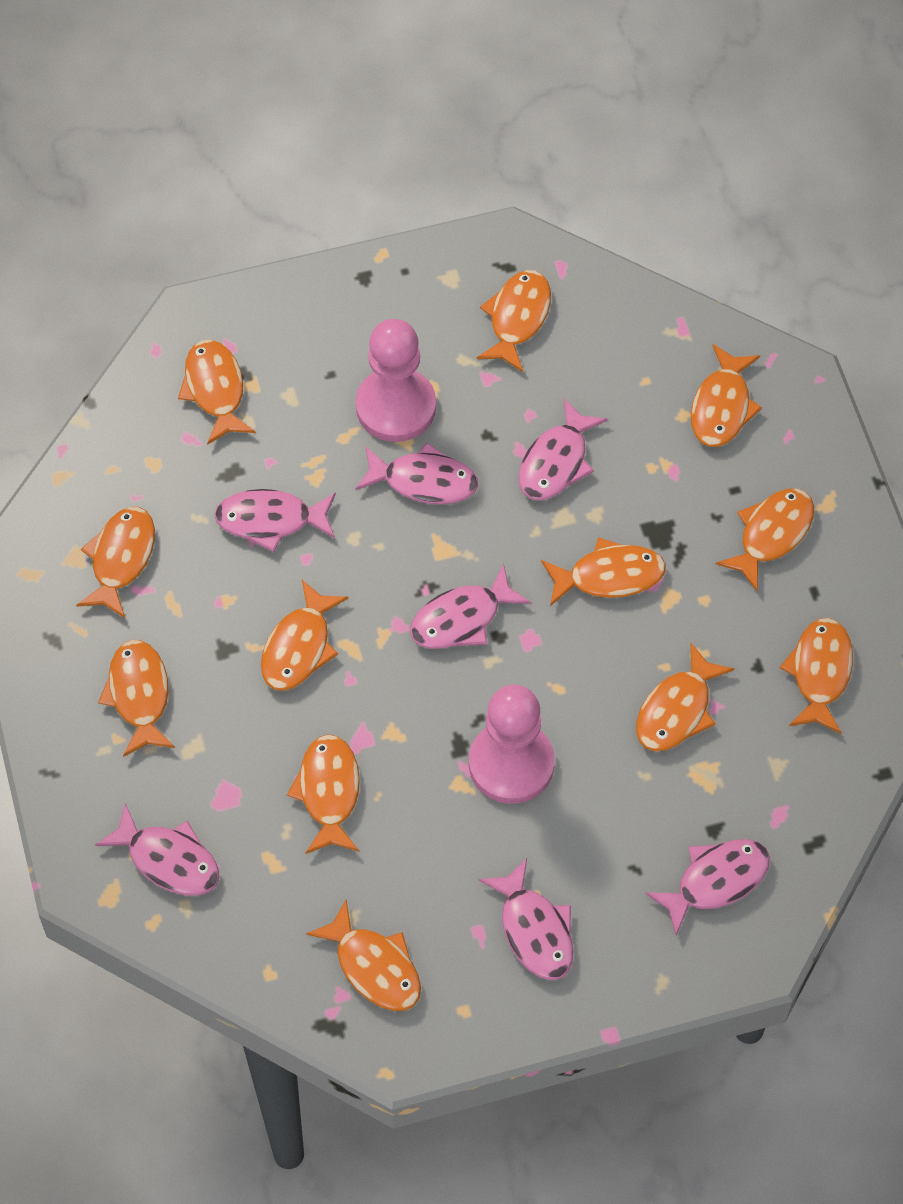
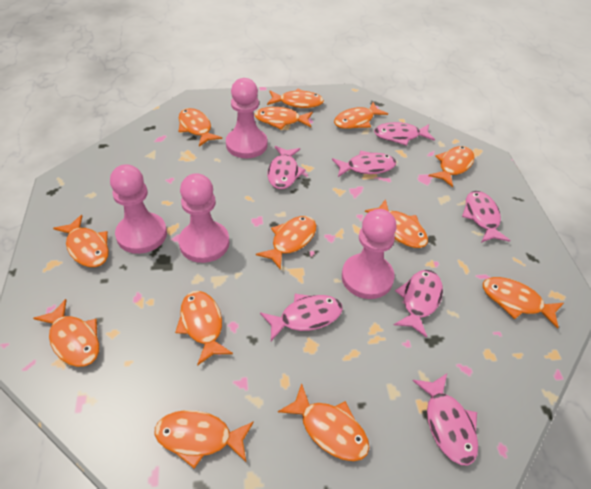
orange fish: 12 -> 13
pink pawn: 2 -> 4

